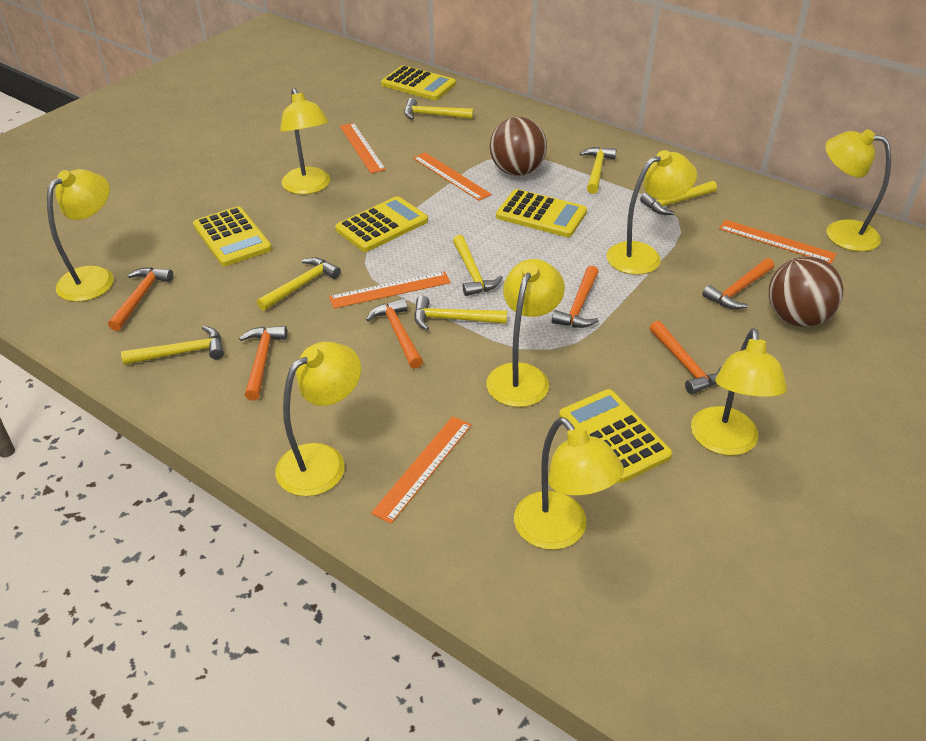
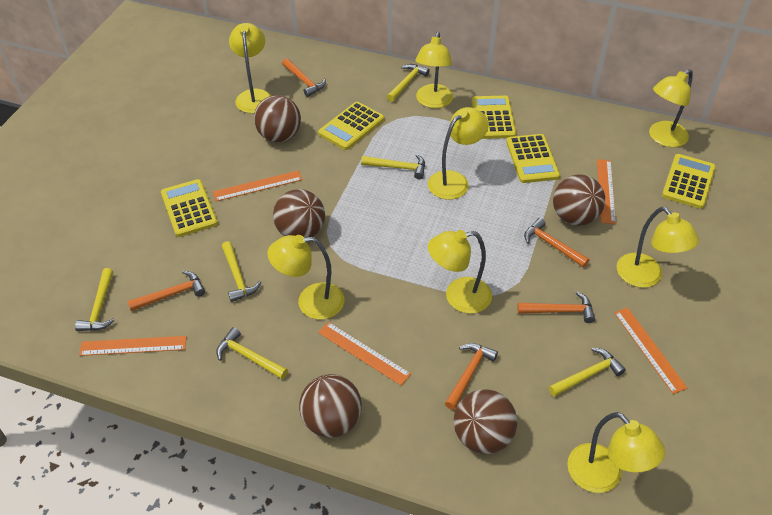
brown ball: 2 -> 5
orange hammer: 6 -> 5
yellow hammer: 7 -> 6

